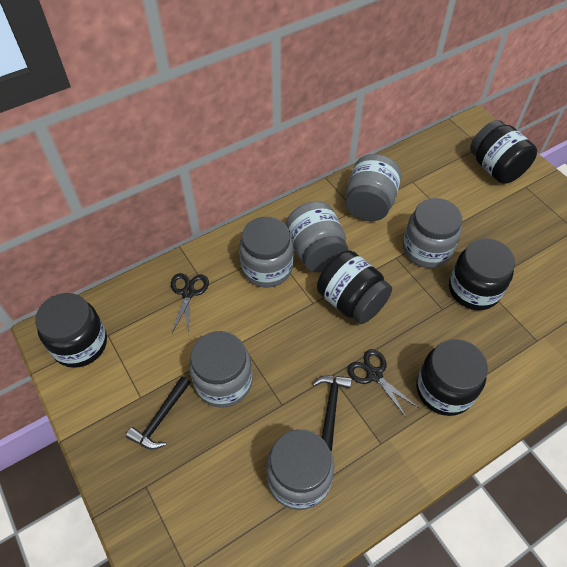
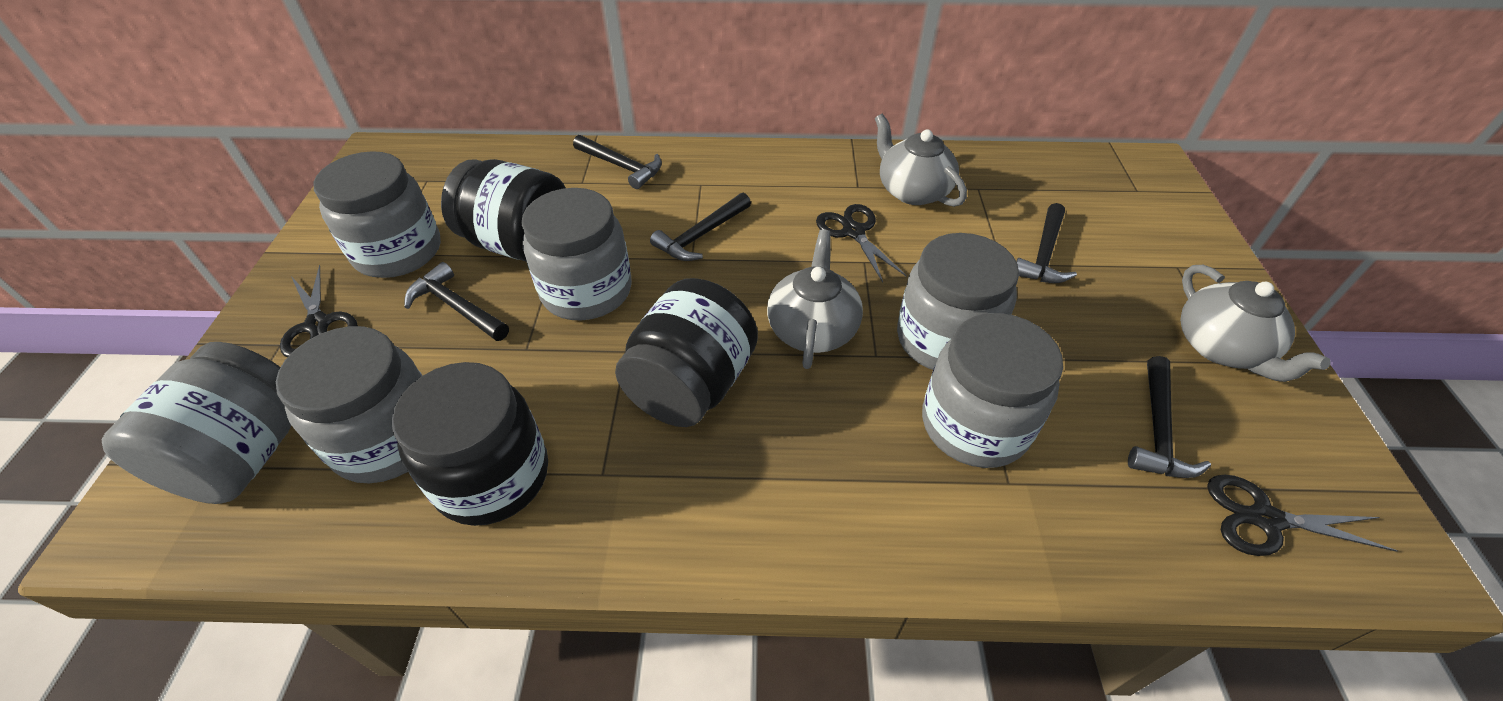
black hammer: 2 -> 5
black jar: 5 -> 3
black scissors: 2 -> 3
grey teapot: 0 -> 3

